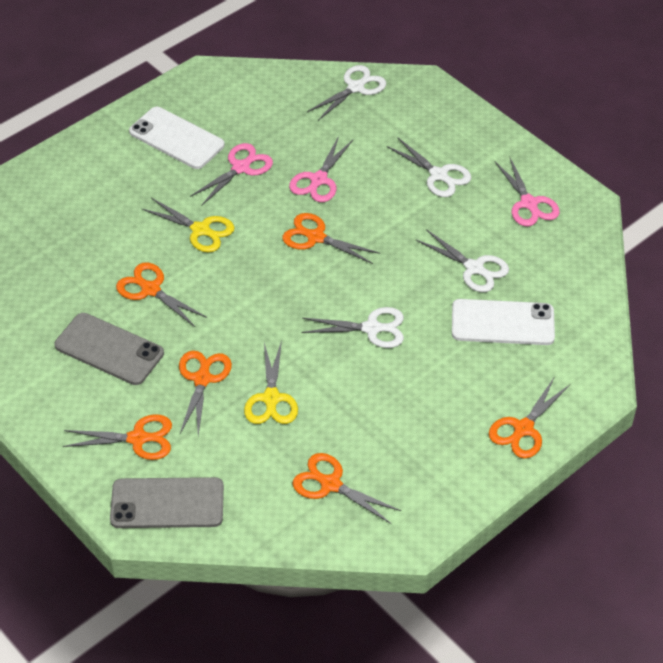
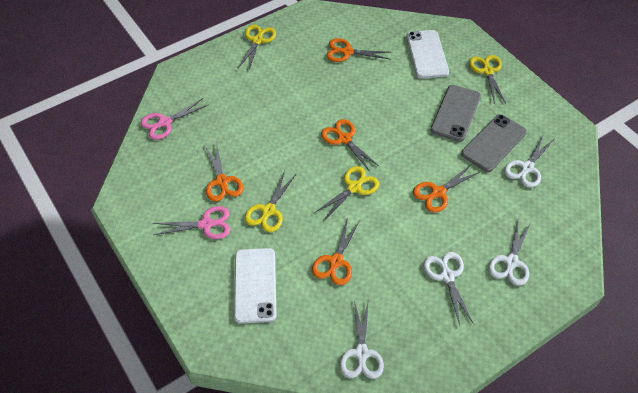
orange scissors: 6 -> 5
pink scissors: 3 -> 2
yellow scissors: 2 -> 4

